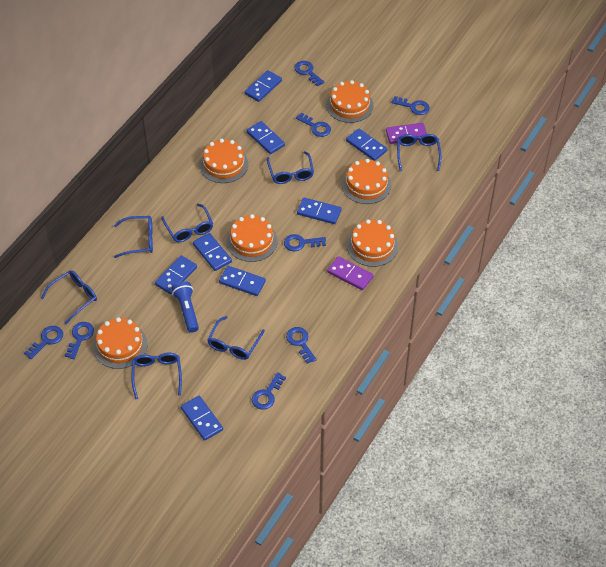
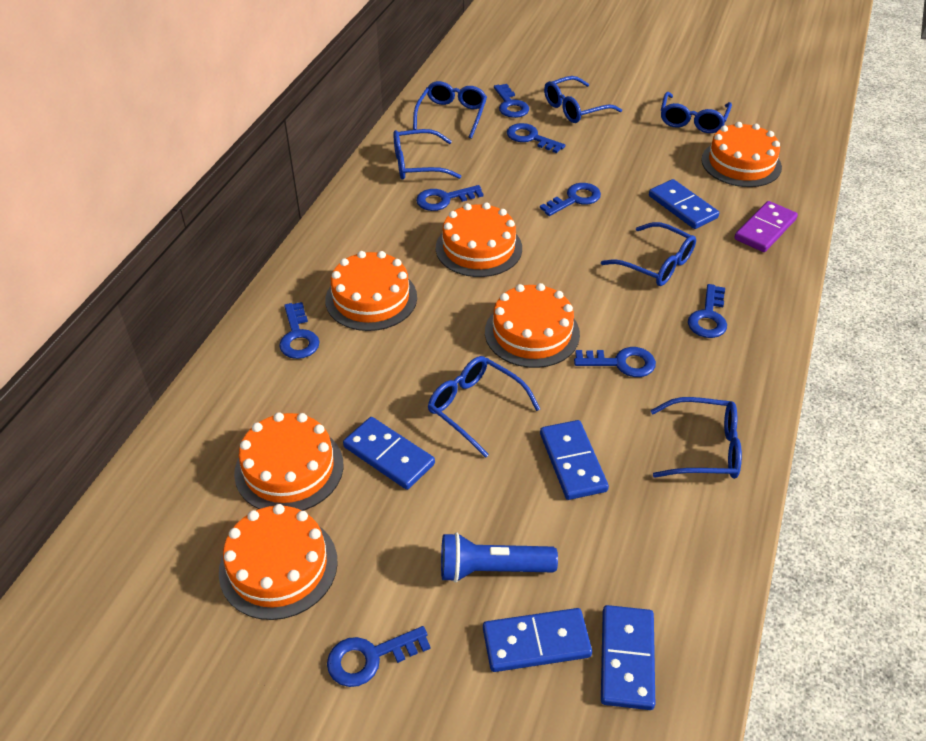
blue domino: 8 -> 5
purple domino: 2 -> 1

